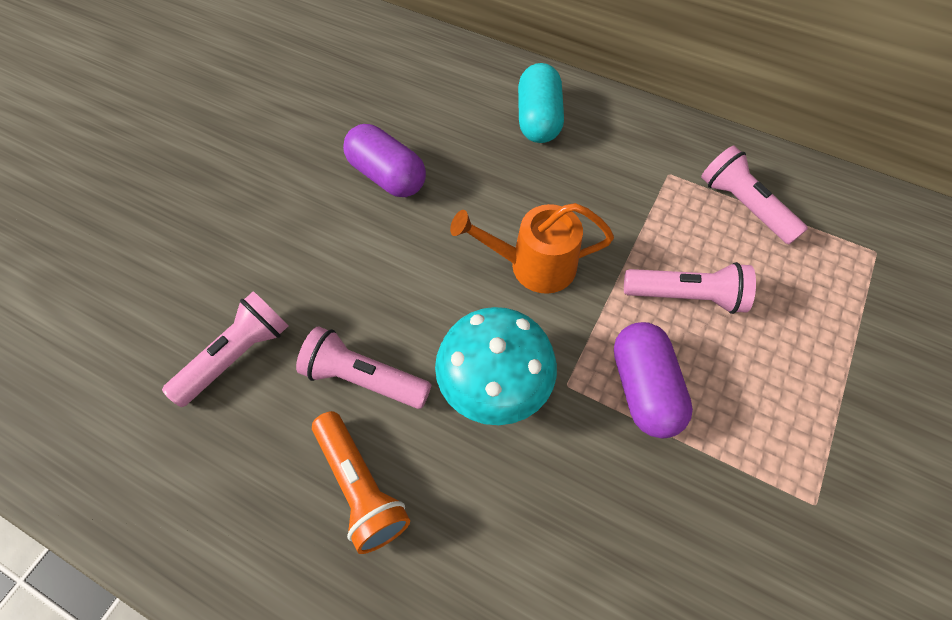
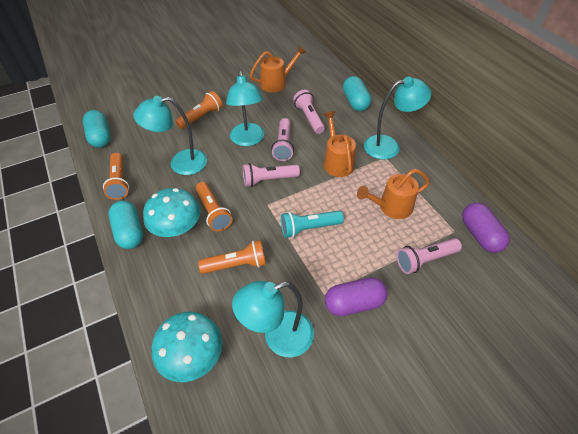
orange flashlight: 1 -> 4
orange watering can: 1 -> 3
turquoise capsule: 1 -> 3
turquoise flashlight: 0 -> 1
turquoise lamp: 0 -> 4
turquoise mushroom: 1 -> 2

